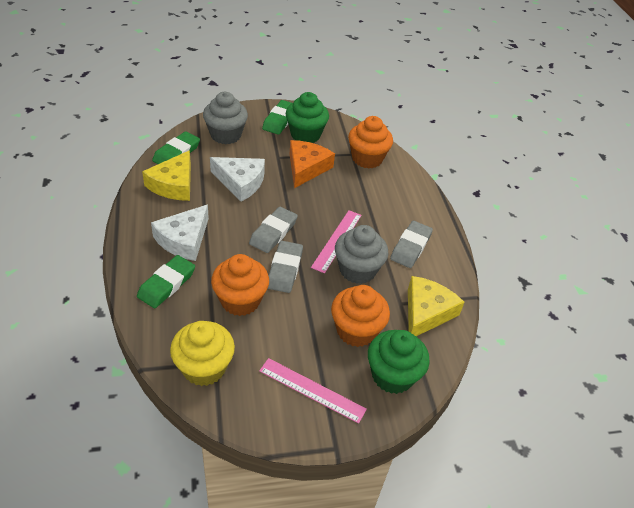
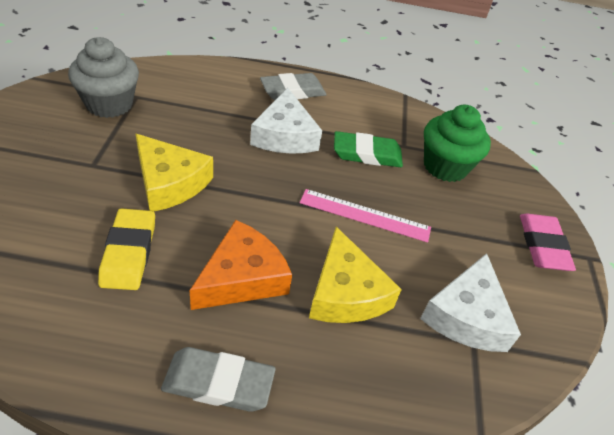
green cupcake: 2 -> 1
green eraser: 3 -> 1
grey cupcake: 2 -> 1
grey eraser: 3 -> 2
orange cupcake: 3 -> 0
pink eraser: 0 -> 1
pink ruler: 2 -> 1
yellow cupcake: 1 -> 0
yellow eraser: 0 -> 1

